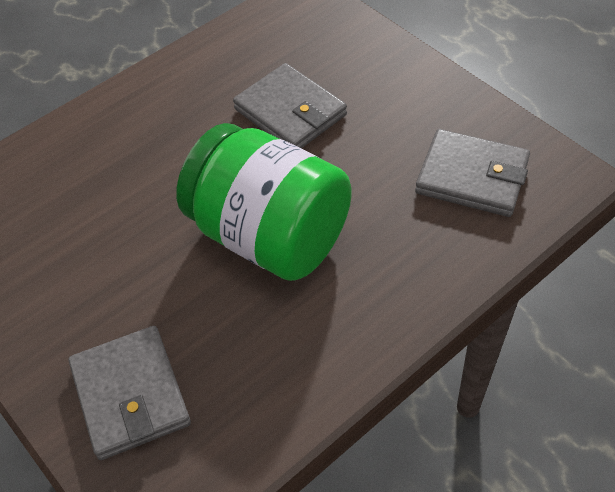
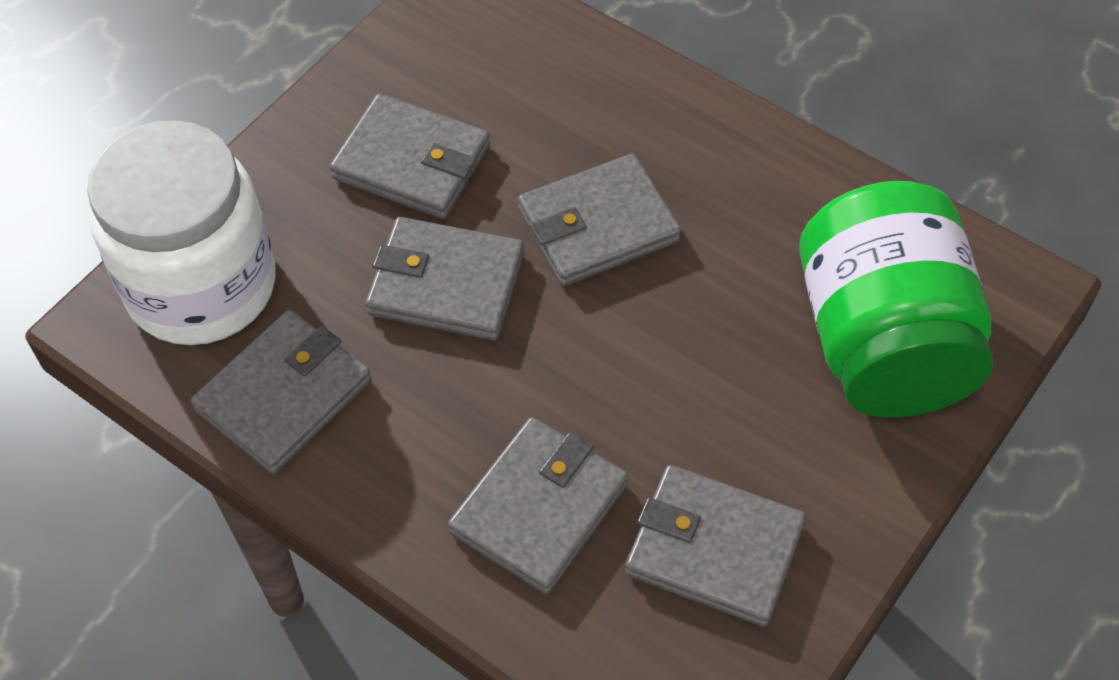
grey wallet: 3 -> 6
white jar: 0 -> 1

